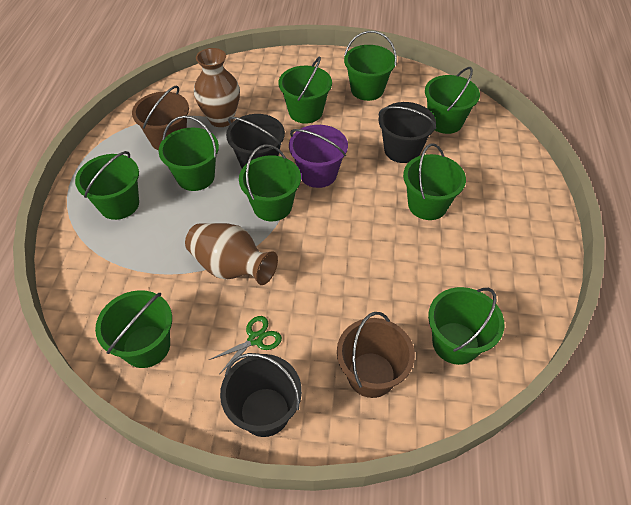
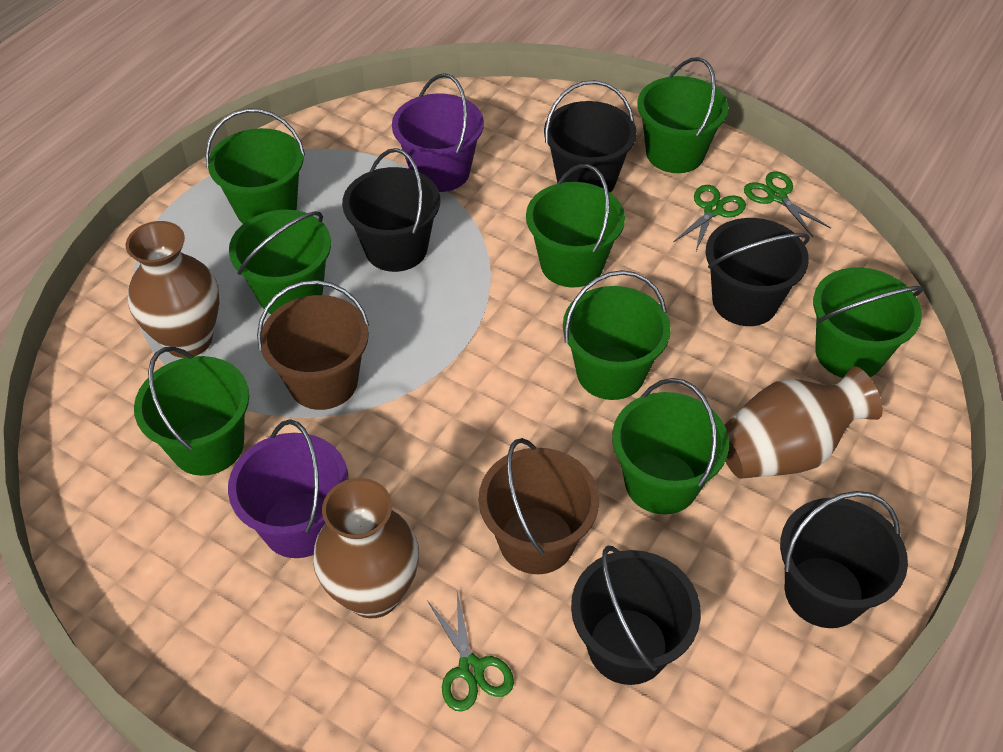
black bucket: 3 -> 5
brown vase: 2 -> 3
green bucket: 9 -> 8
green scissors: 1 -> 3
purple bucket: 1 -> 2

